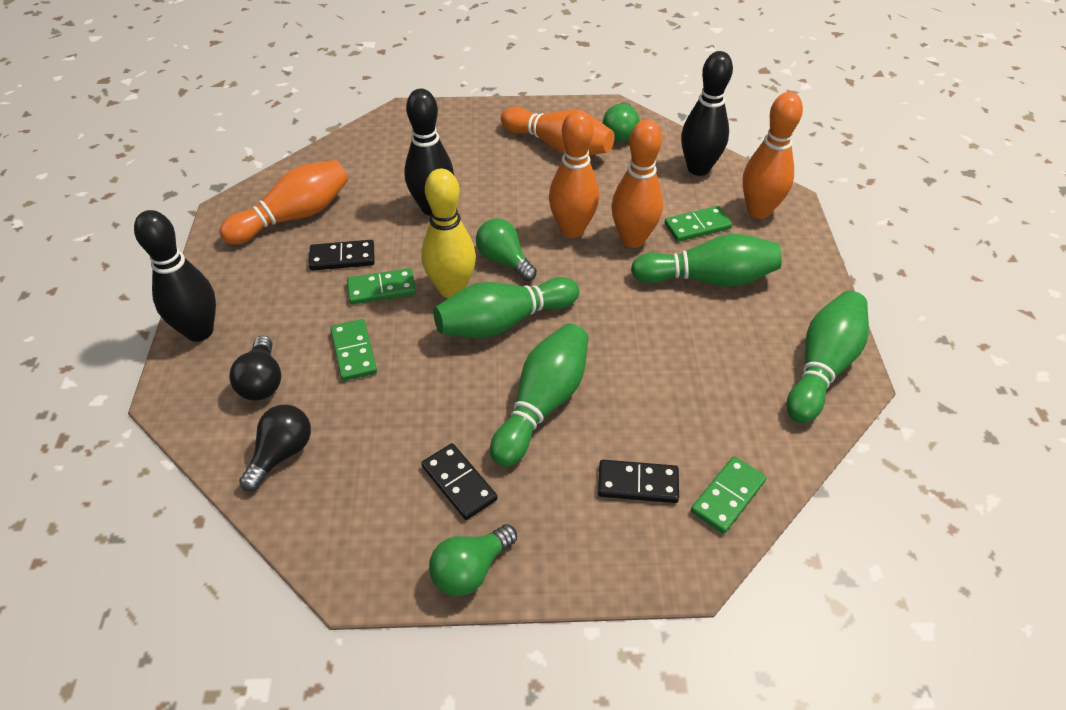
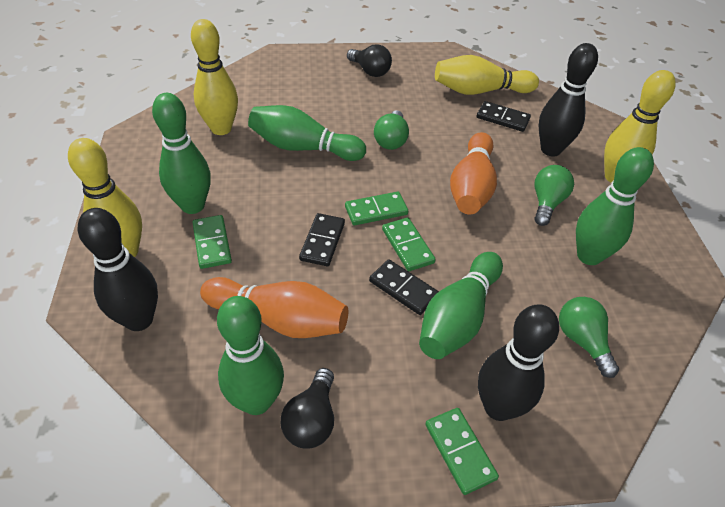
green bowling pin: 4 -> 5
orange bowling pin: 5 -> 2
yellow bowling pin: 1 -> 4

